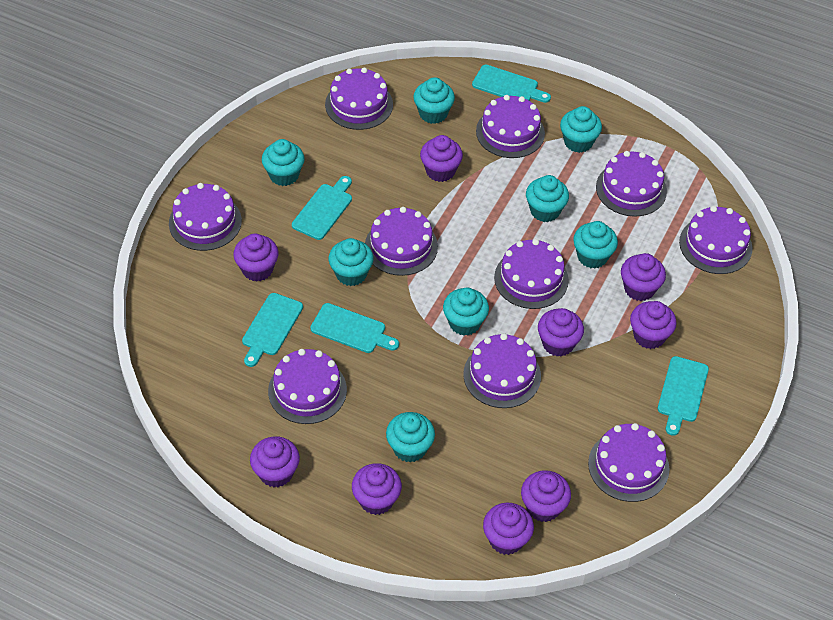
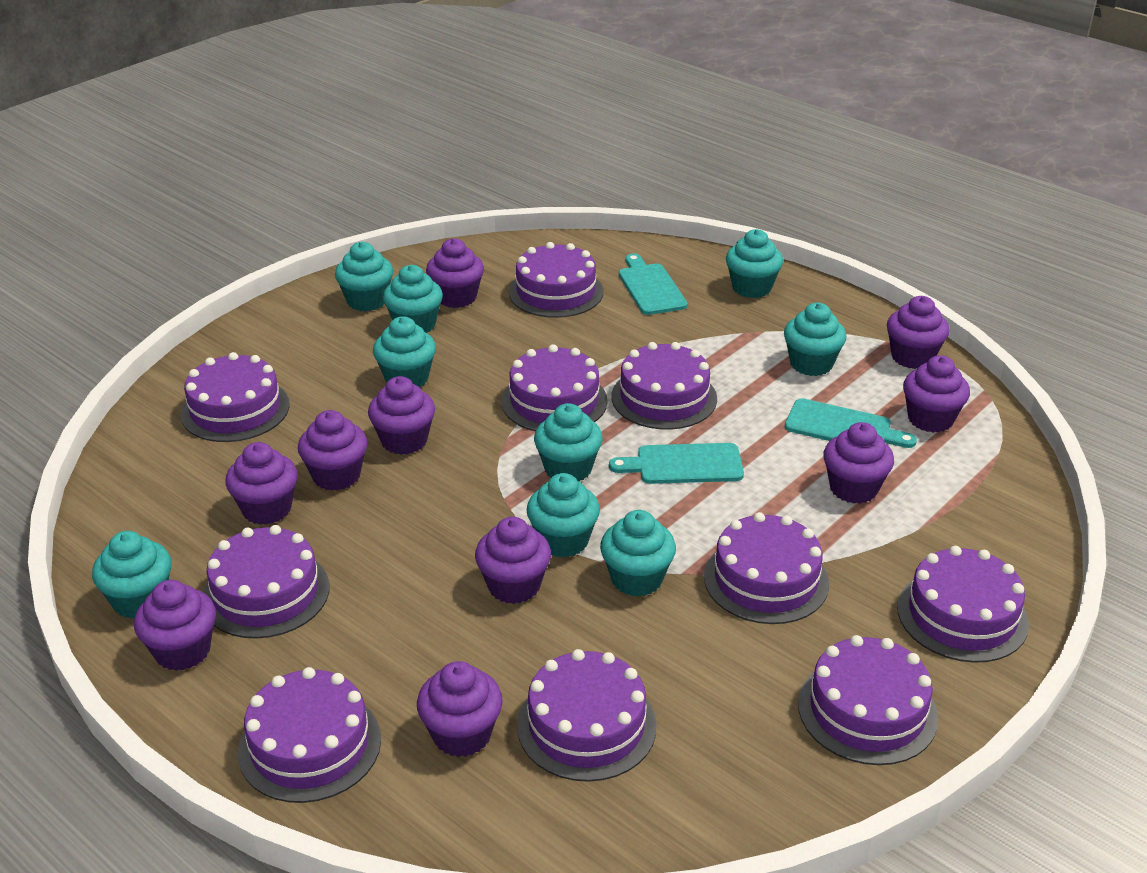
purple cupcake: 9 -> 10
turquoise cupcake: 8 -> 9
turquoise cutting board: 5 -> 3

